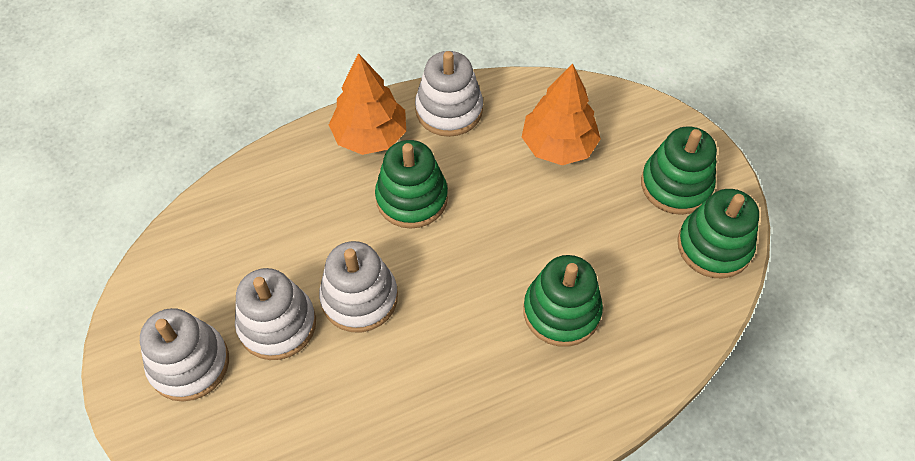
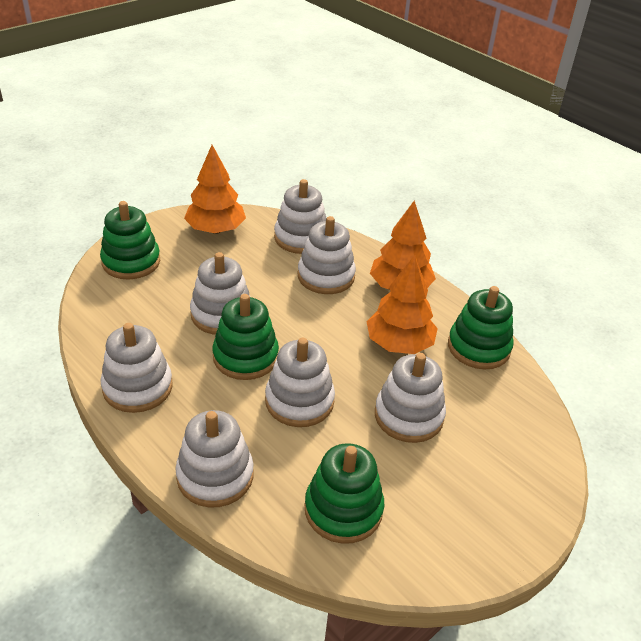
orange tree: 2 -> 3
white stacking toy: 4 -> 7

